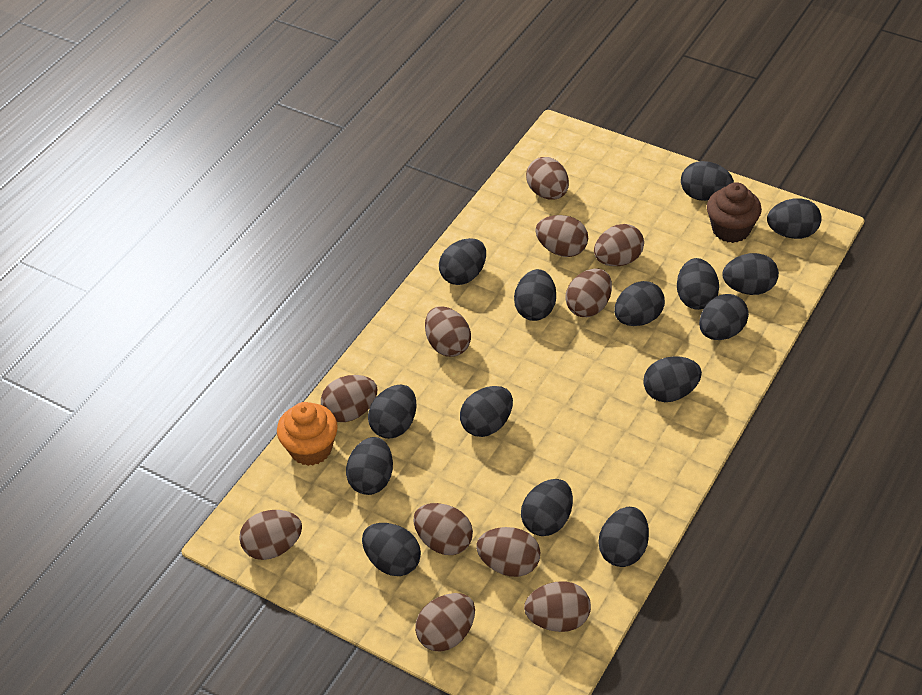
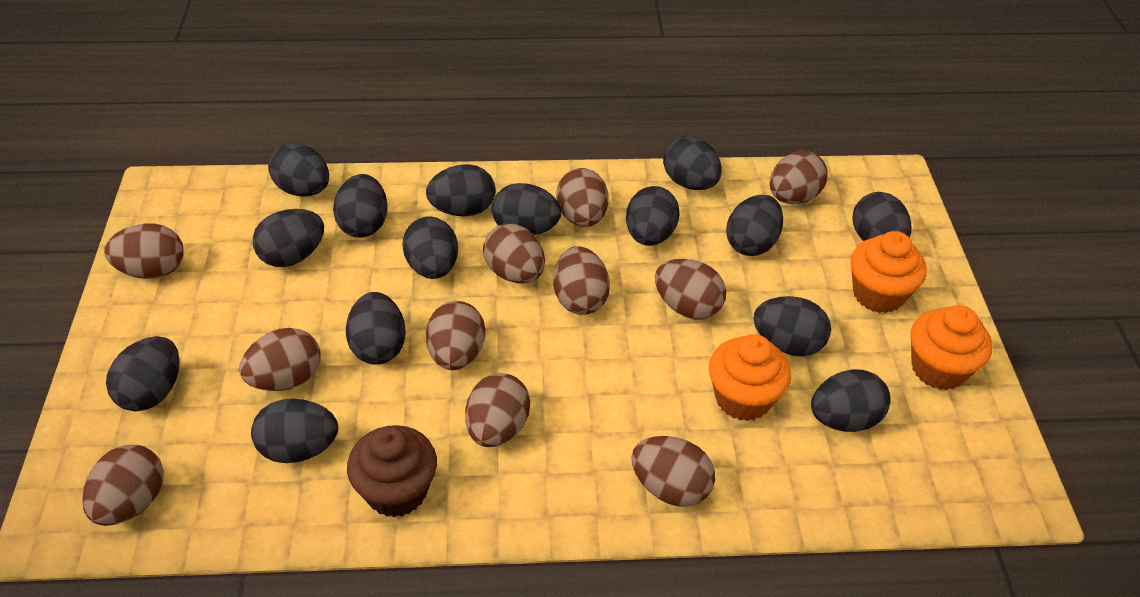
orange cupcake: 1 -> 3

